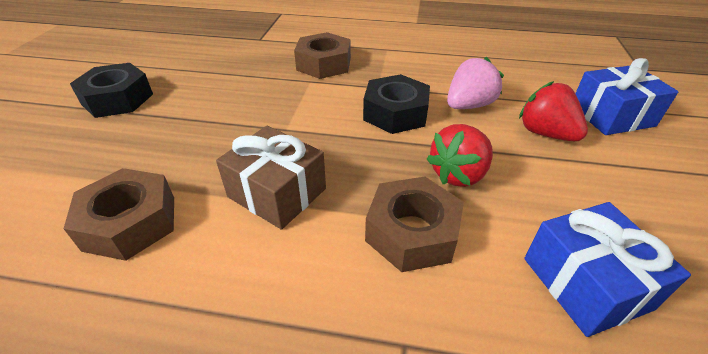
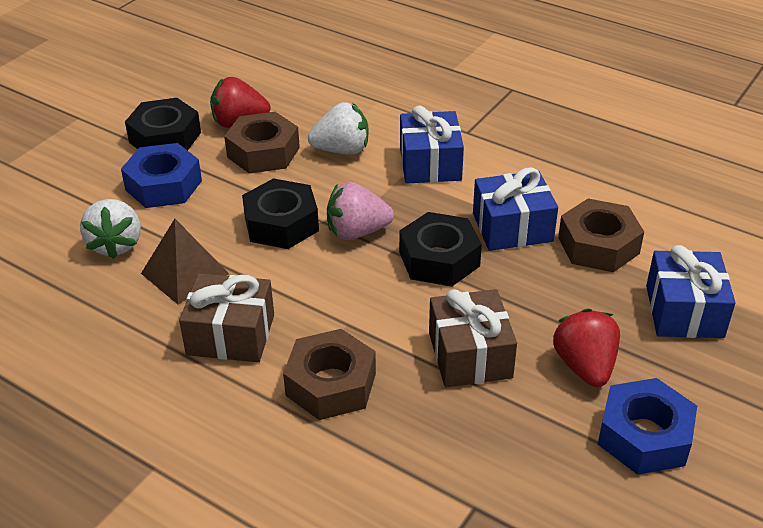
black nut: 2 -> 3
blue gift: 2 -> 3
blue nut: 0 -> 2
brown gift: 1 -> 2
brown pyramid: 0 -> 1
white strawberry: 0 -> 2

